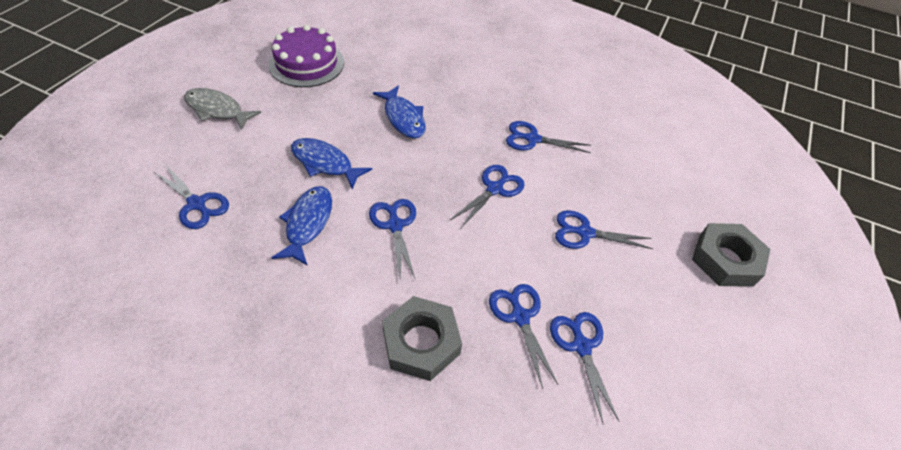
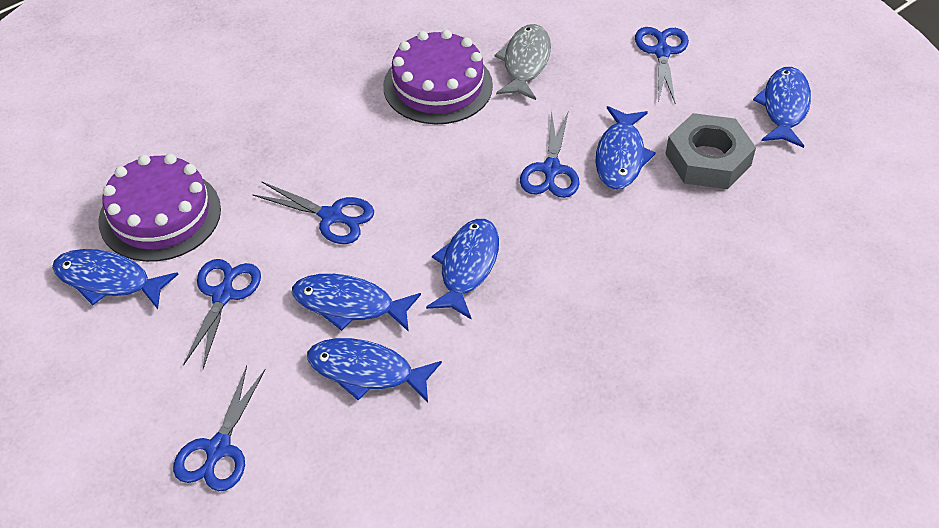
blue fish: 3 -> 6
blue scissors: 7 -> 5
grey nut: 2 -> 1
purple cake: 1 -> 2

